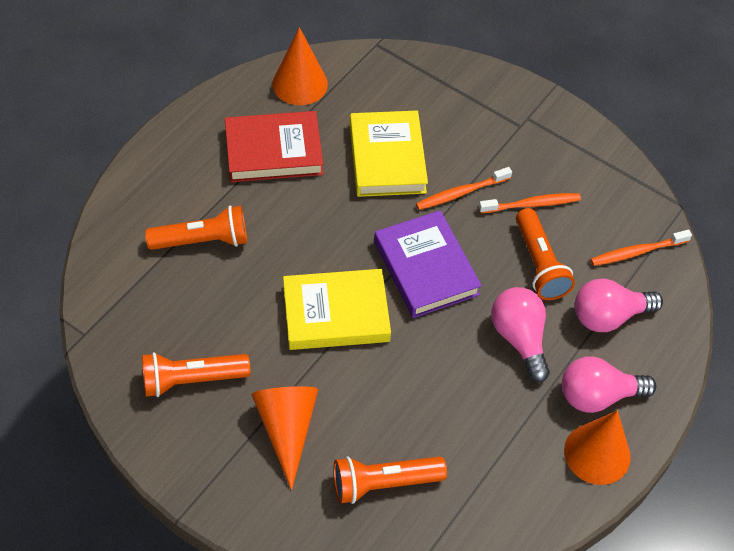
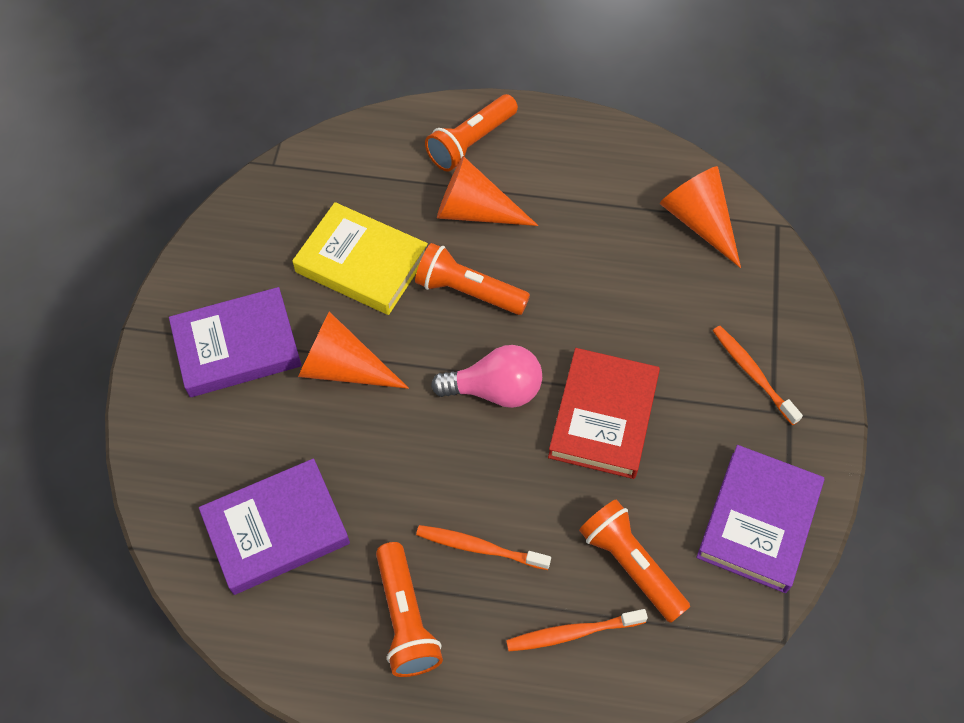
pink light bulb: 3 -> 1
purple book: 1 -> 3
yellow book: 2 -> 1

